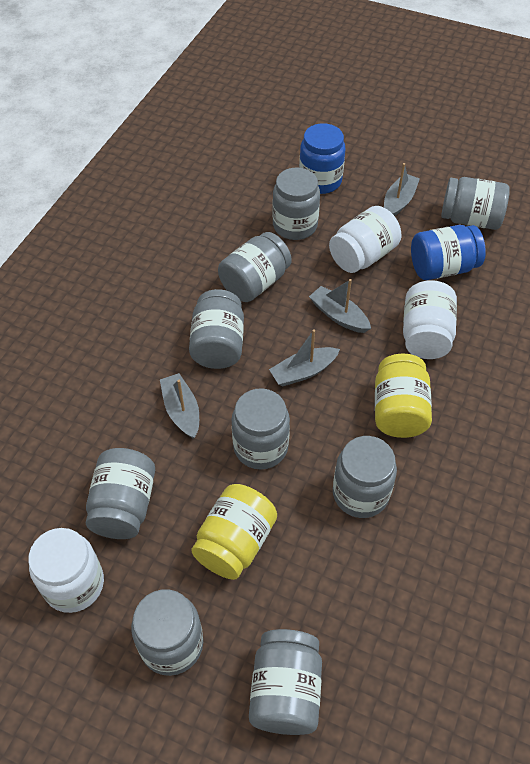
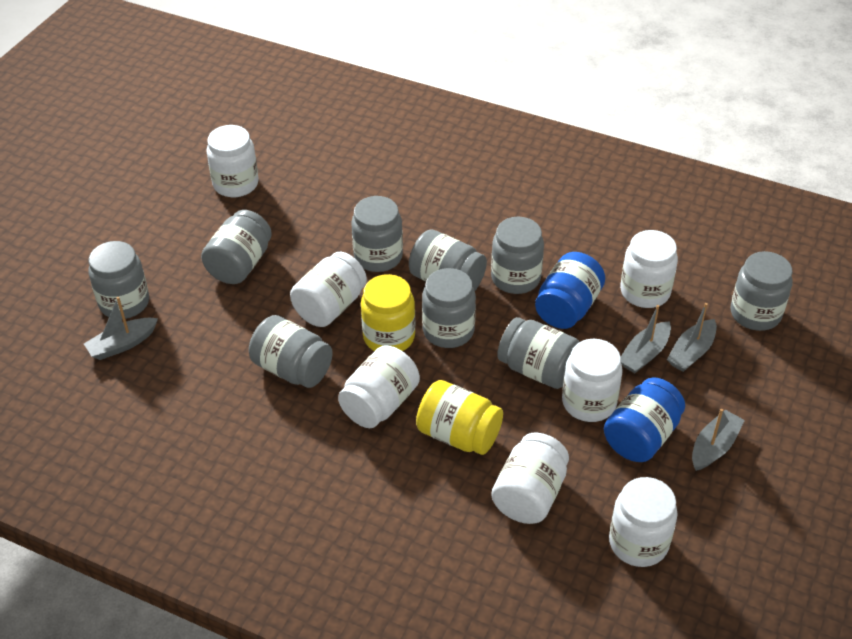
white jar: 3 -> 7

